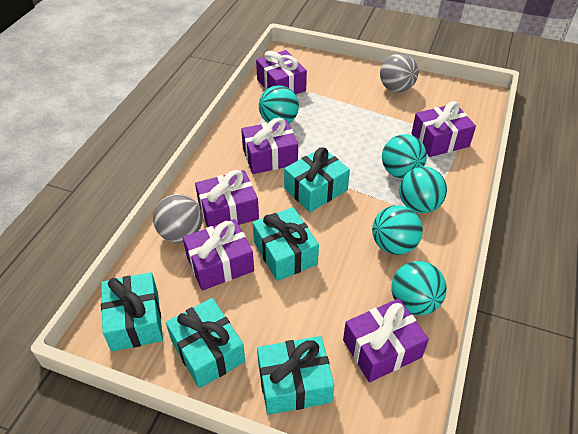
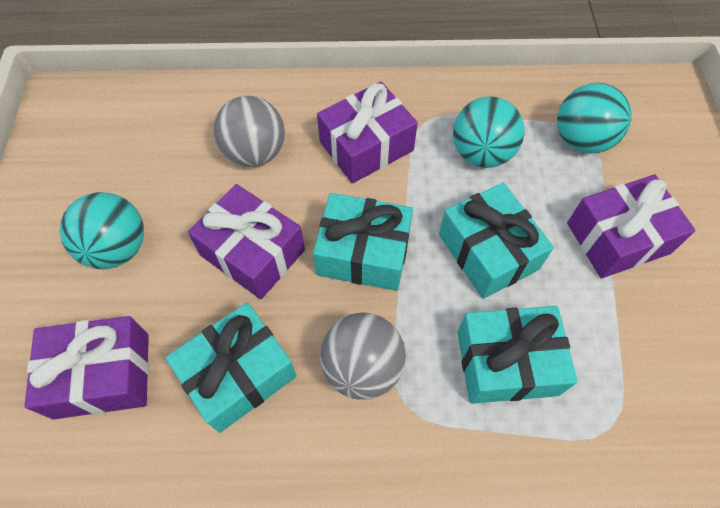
purple gift: 6 -> 4
turquoise ball: 5 -> 3
turquoise gift: 5 -> 4

